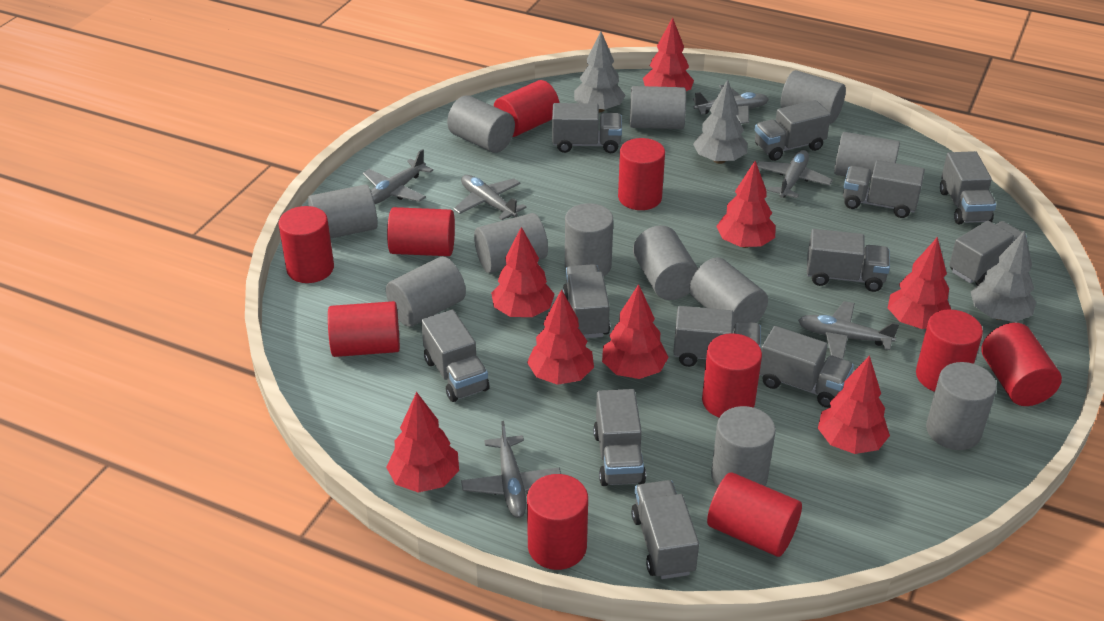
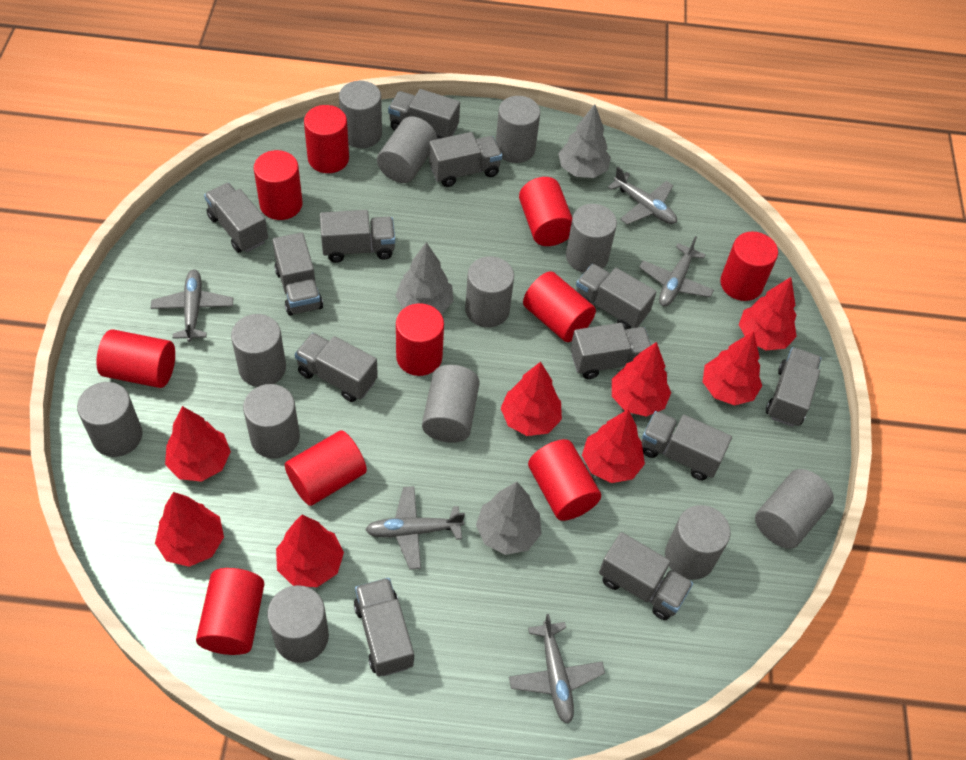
grey plane: 6 -> 5

